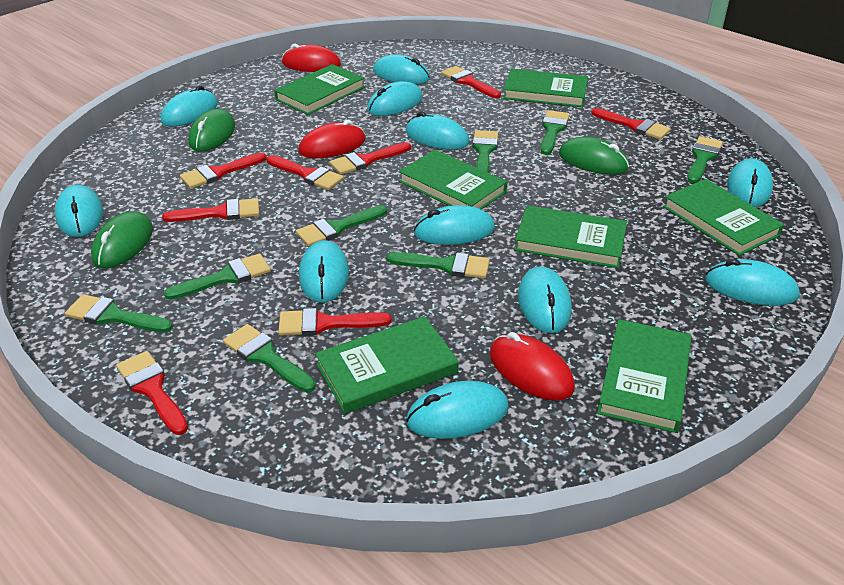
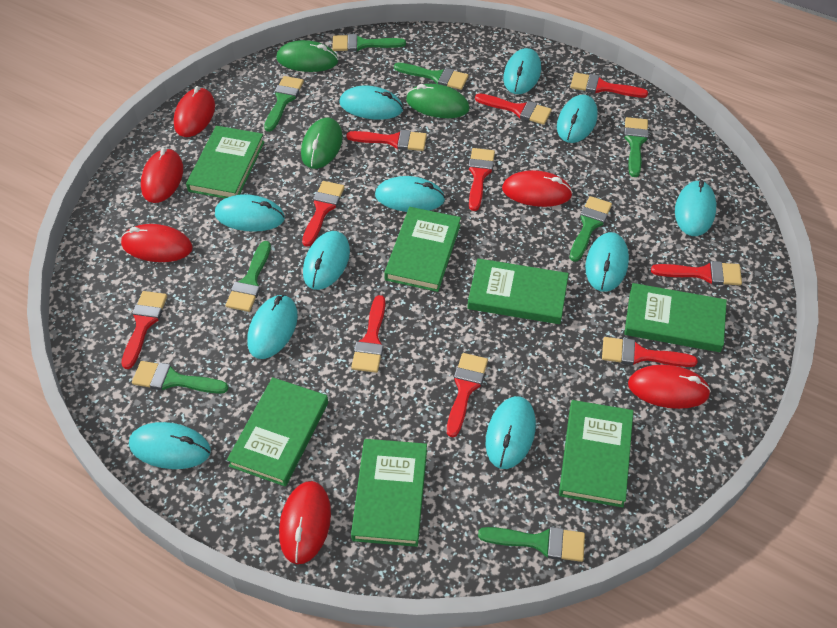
red brush: 8 -> 10
red mouse: 3 -> 6

